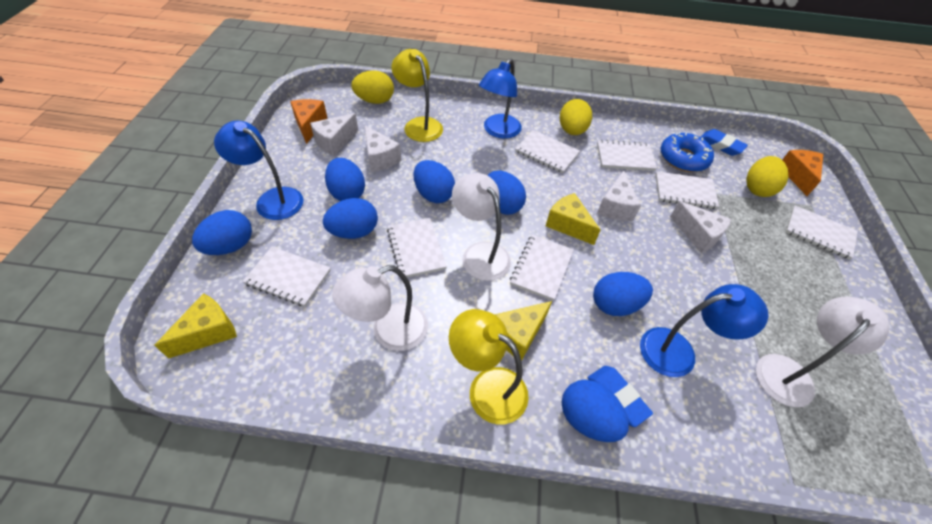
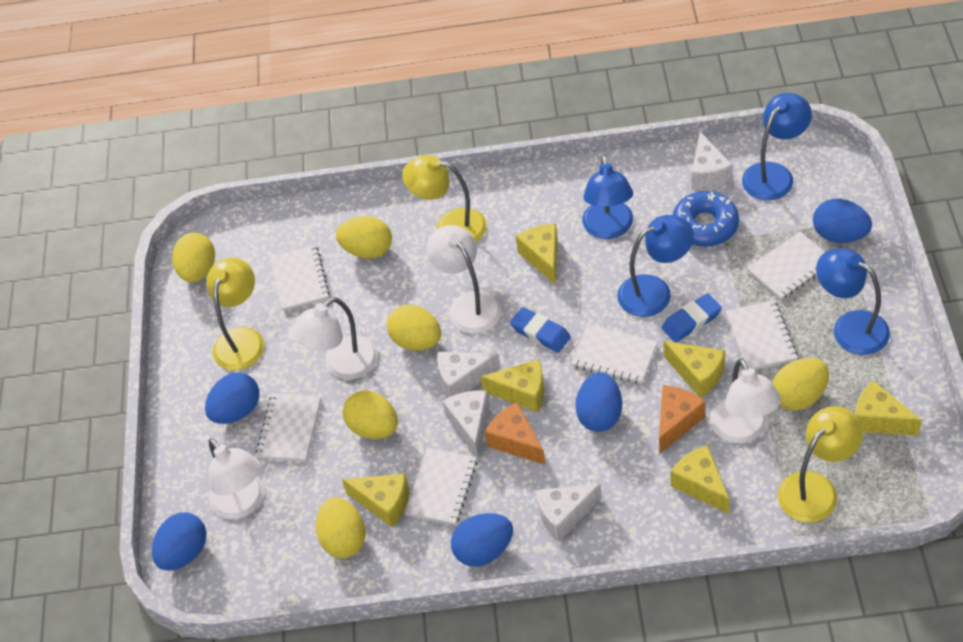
blue egg: 7 -> 5
blue lamp: 3 -> 4
white lamp: 3 -> 4
white notebook: 7 -> 6
yellow cheese: 3 -> 6
yellow egg: 3 -> 6
yellow lamp: 2 -> 3

